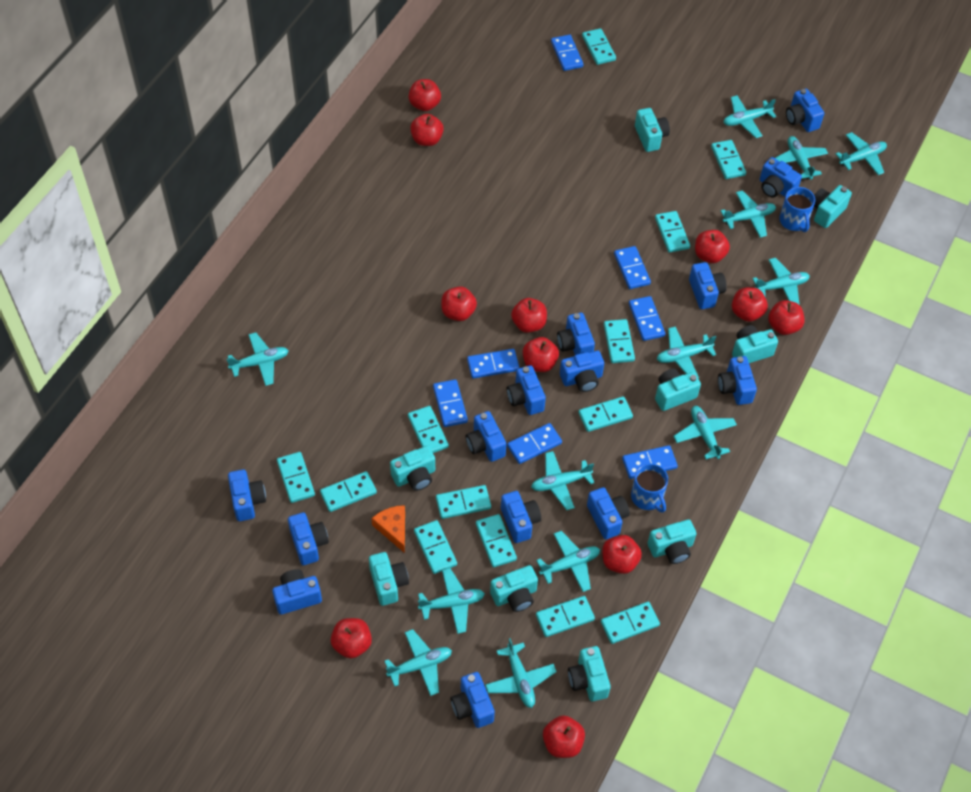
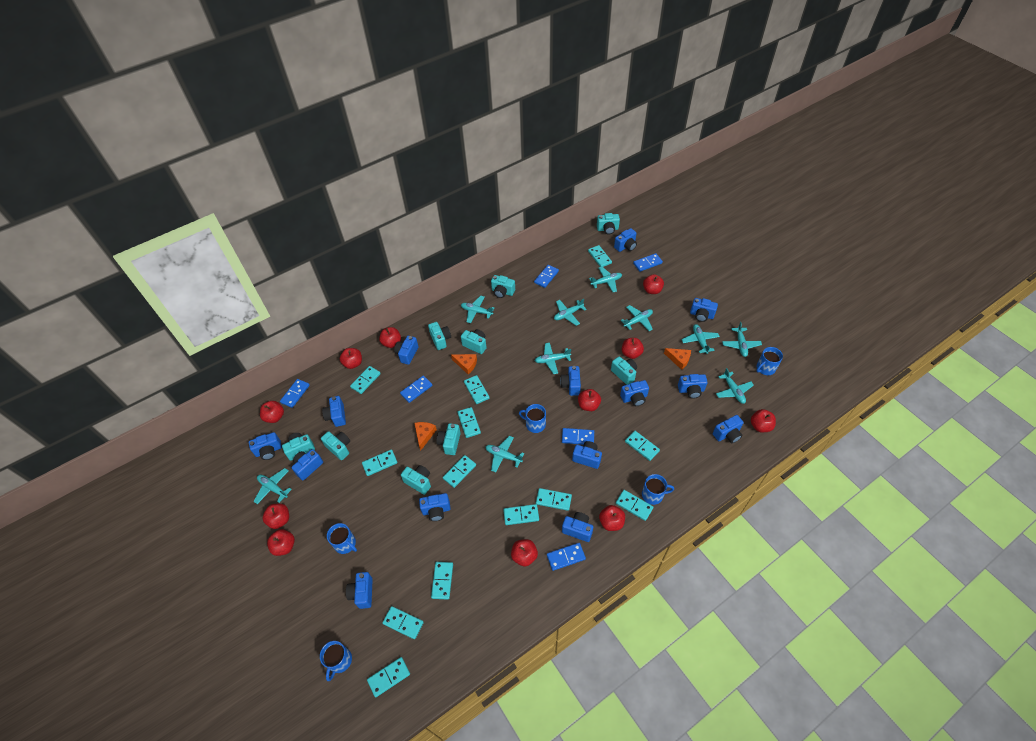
blue domino: 7 -> 6
blue mug: 2 -> 5
orange cheese: 1 -> 3
turquoise plane: 13 -> 10

